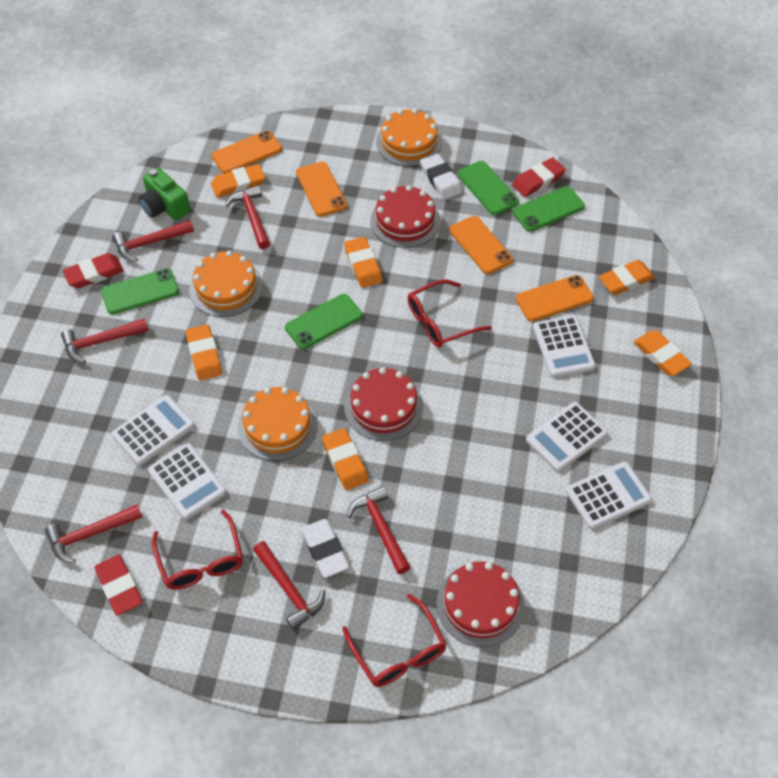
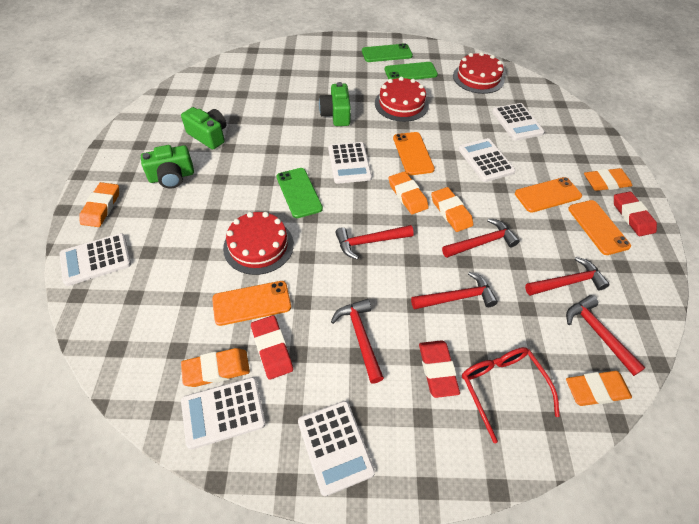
green camera: 1 -> 3
green phone: 4 -> 3
orange cake: 3 -> 0
red glasses: 3 -> 1
white calculator: 5 -> 6
white eraser: 2 -> 0

